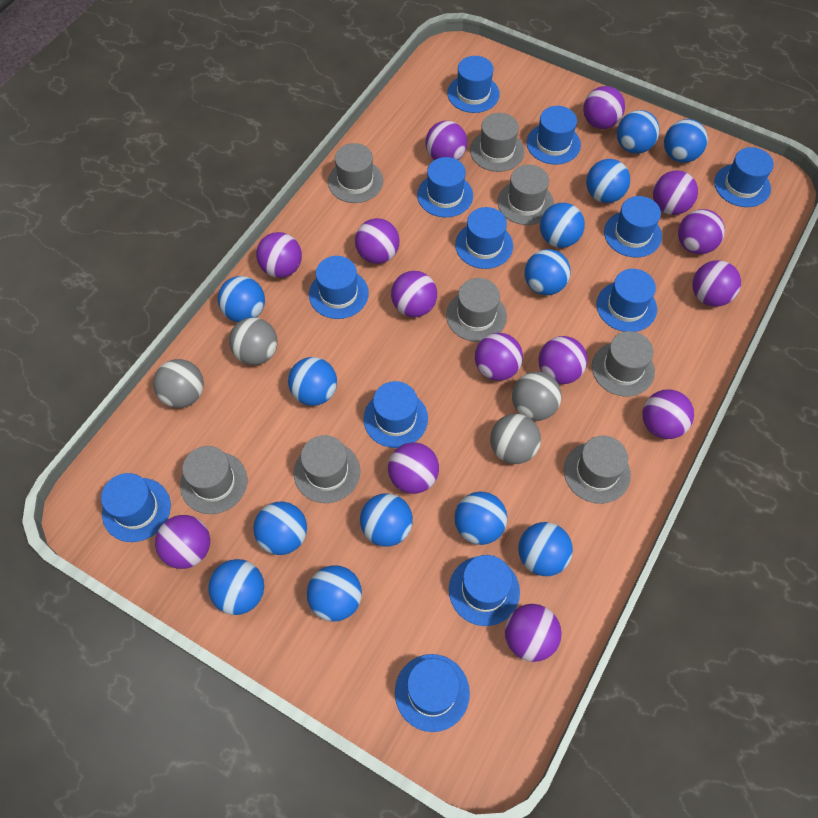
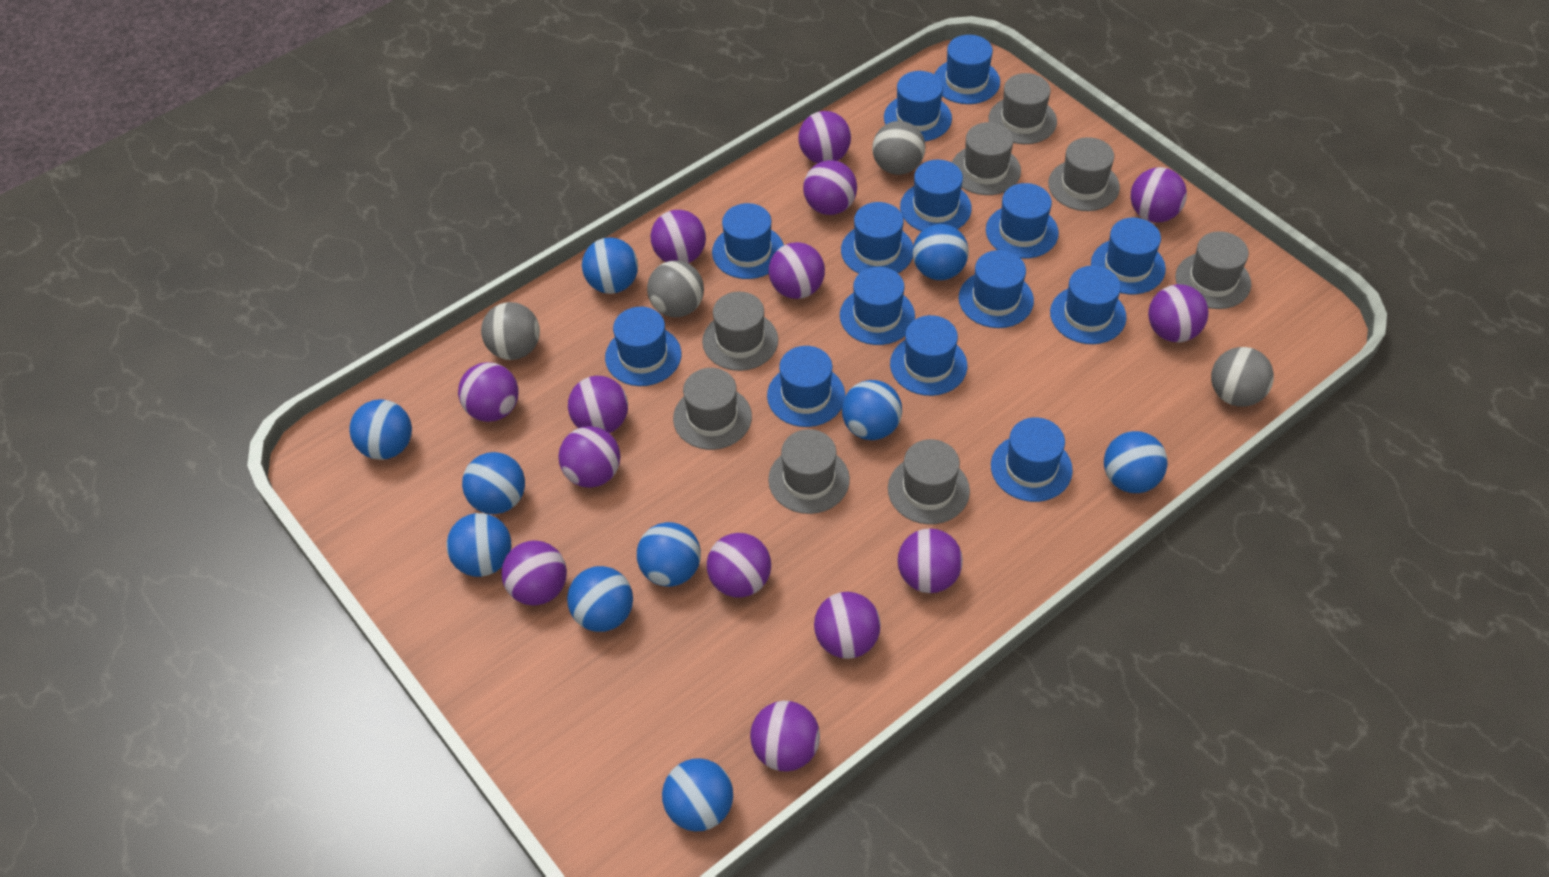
blue ball: 13 -> 10
blue hat: 12 -> 14

